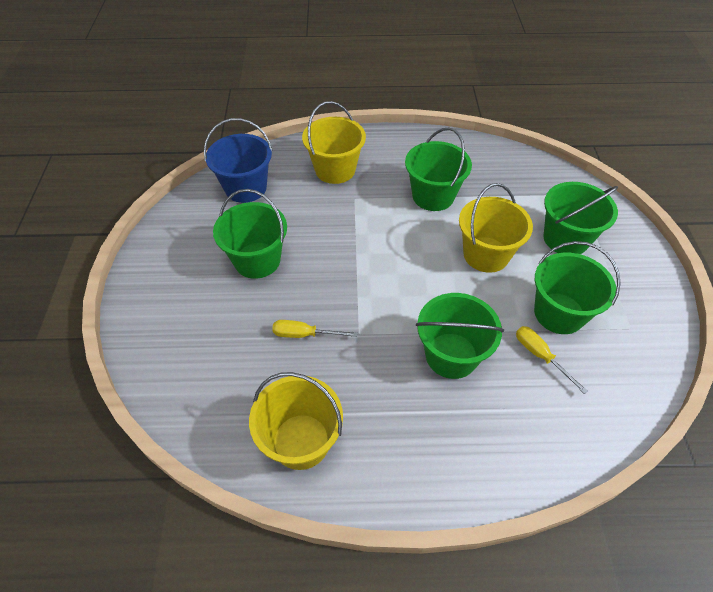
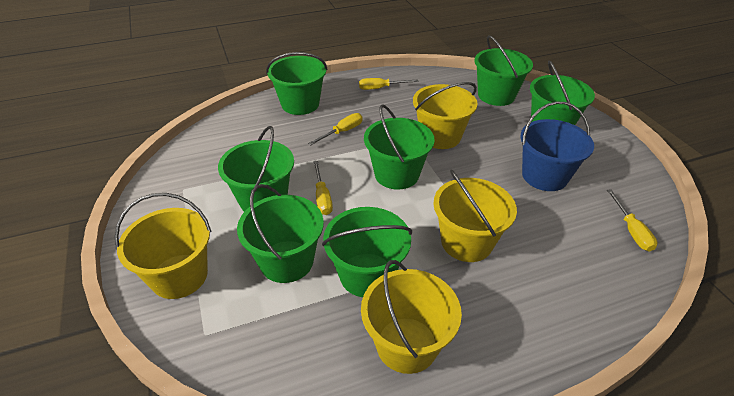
green bucket: 5 -> 7
yellow bucket: 3 -> 4
yellow screwdriver: 2 -> 4

